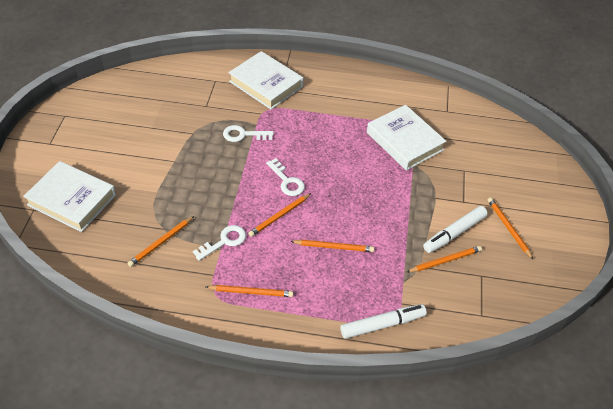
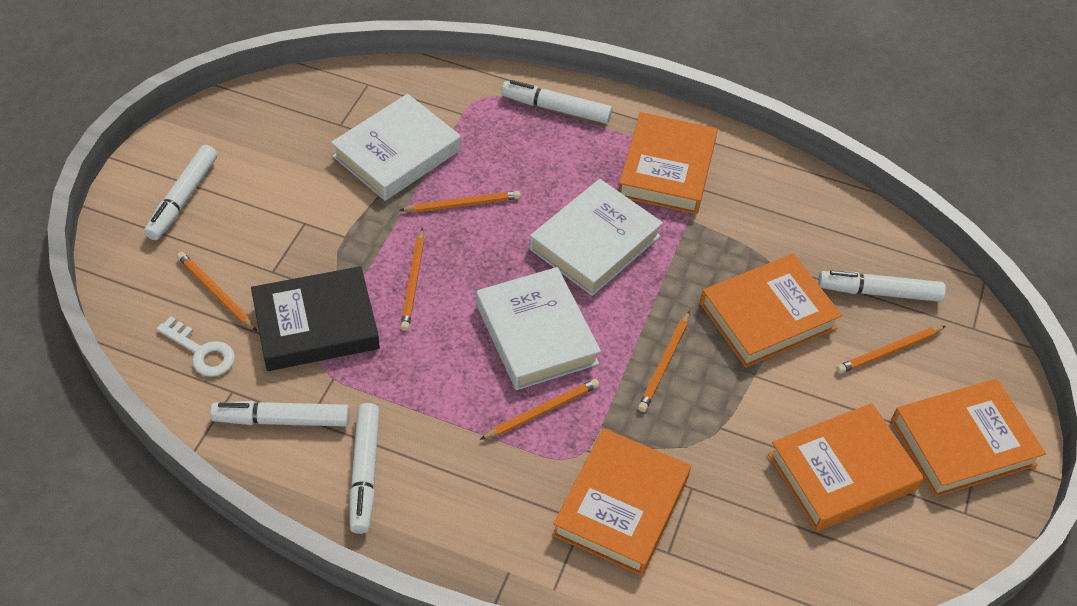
black book: 0 -> 1
orange book: 0 -> 5
white key: 3 -> 1
white marker: 2 -> 5

